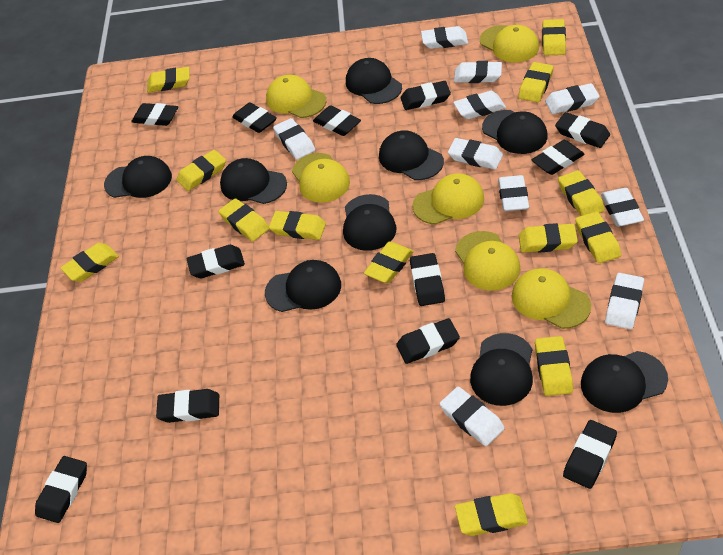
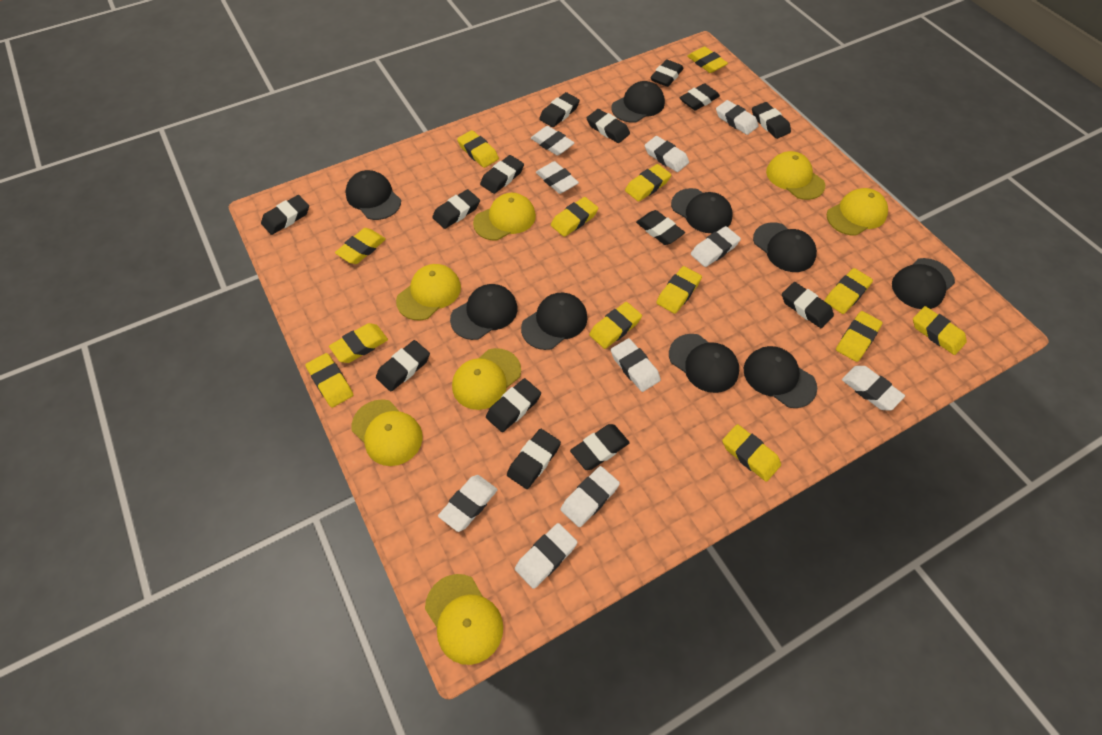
black eraser: 12 -> 14
yellow cap: 6 -> 7

